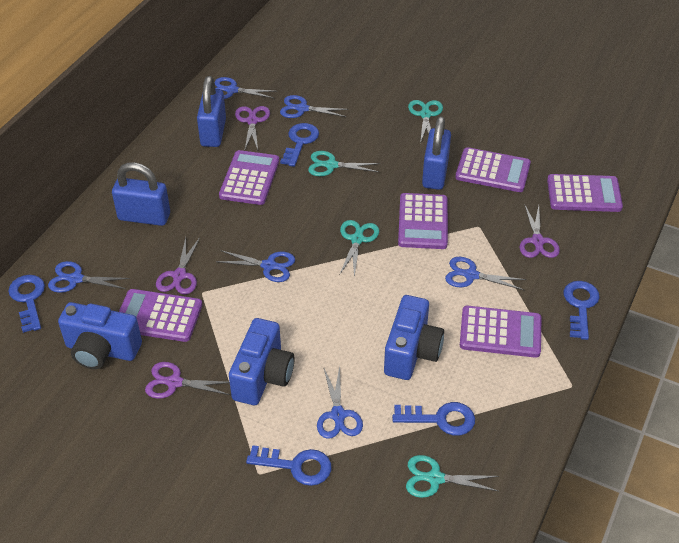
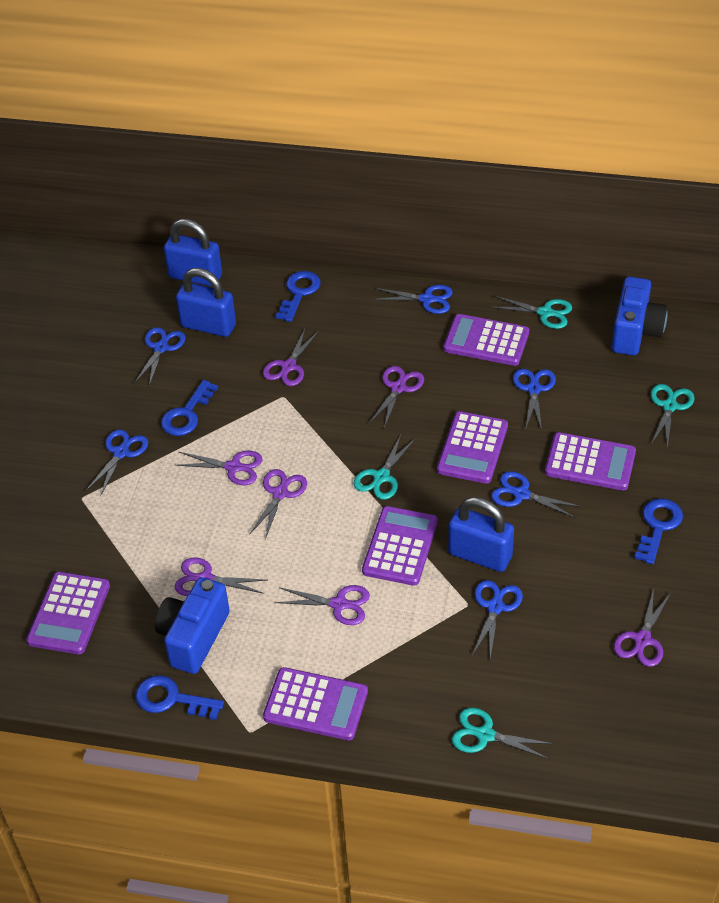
blue camera: 3 -> 2
blue key: 5 -> 4
purple scissors: 4 -> 7

